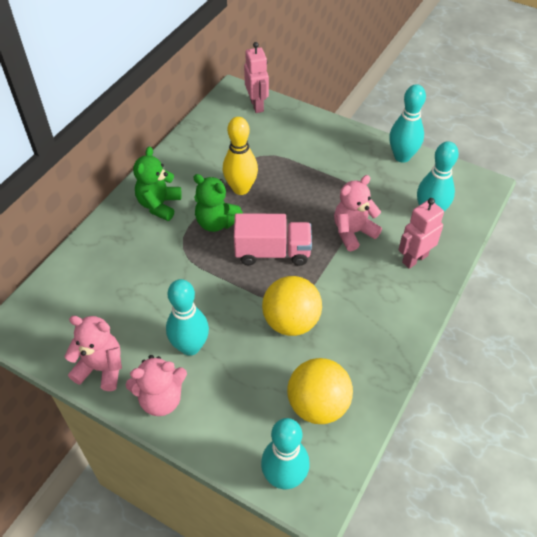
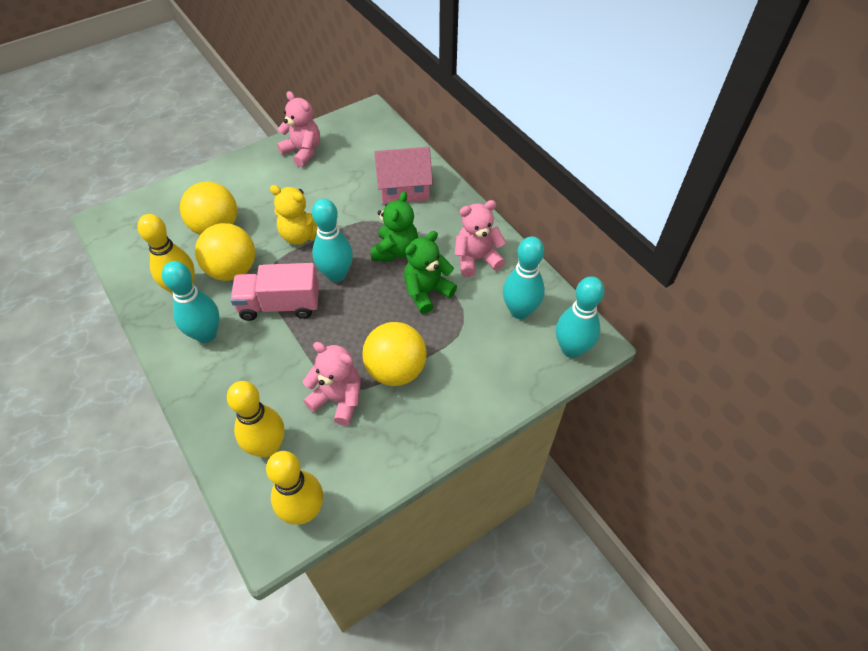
pink house: 0 -> 1
pink robot: 2 -> 0
yellow ball: 2 -> 3
yellow bowling pin: 1 -> 3
yellow teddy bear: 0 -> 1

